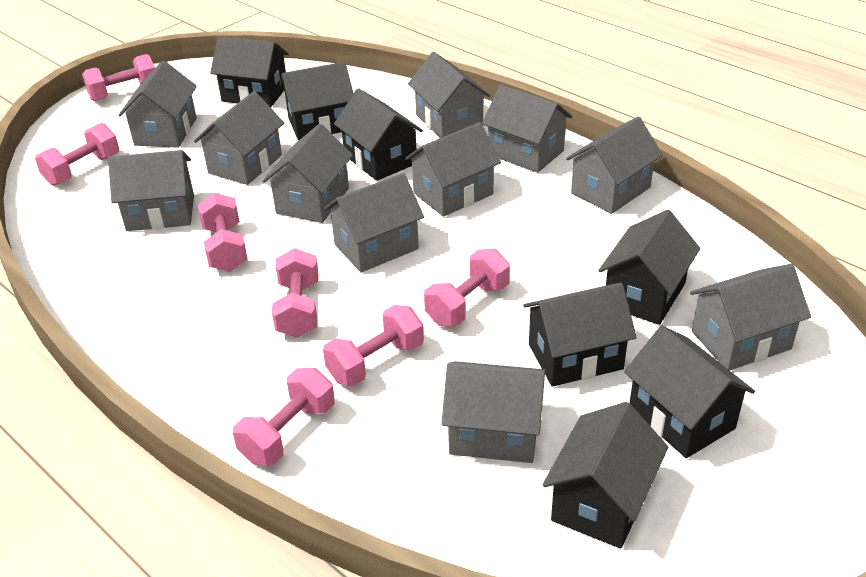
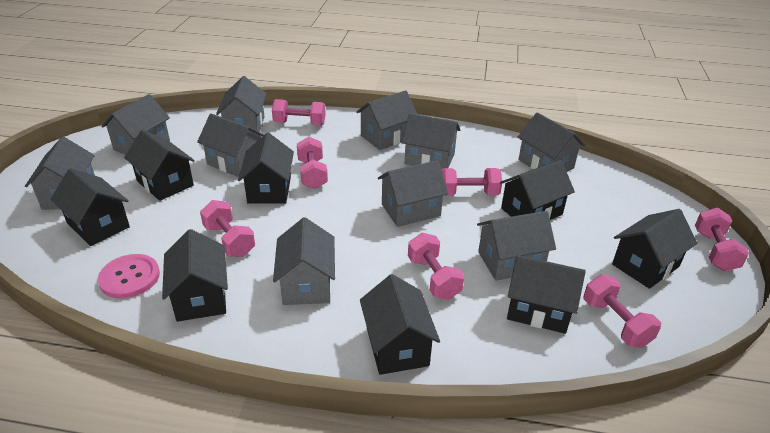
black house: 7 -> 8
grey house: 11 -> 10
pink button: 0 -> 1

